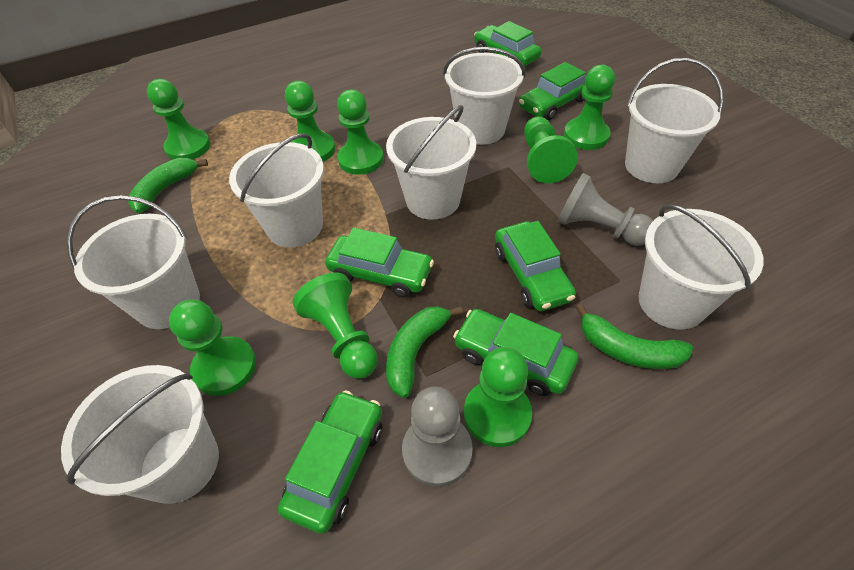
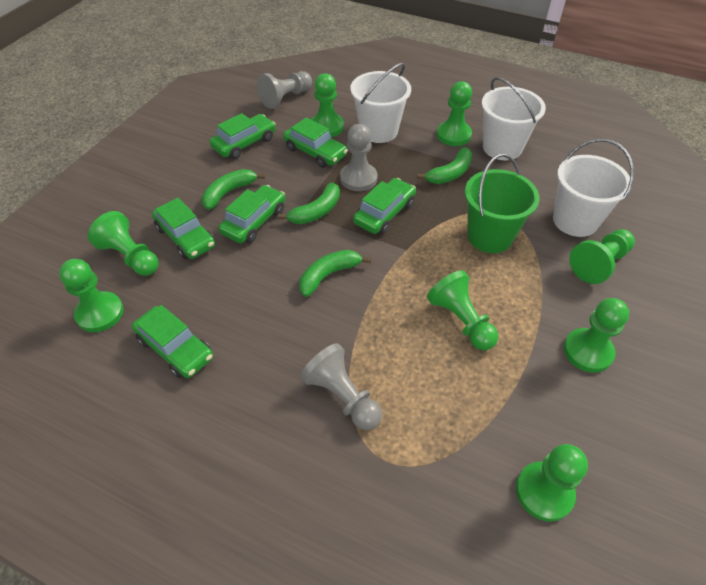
green banana: 3 -> 4
green bucket: 0 -> 1
grey pawn: 2 -> 3
white bucket: 7 -> 3

